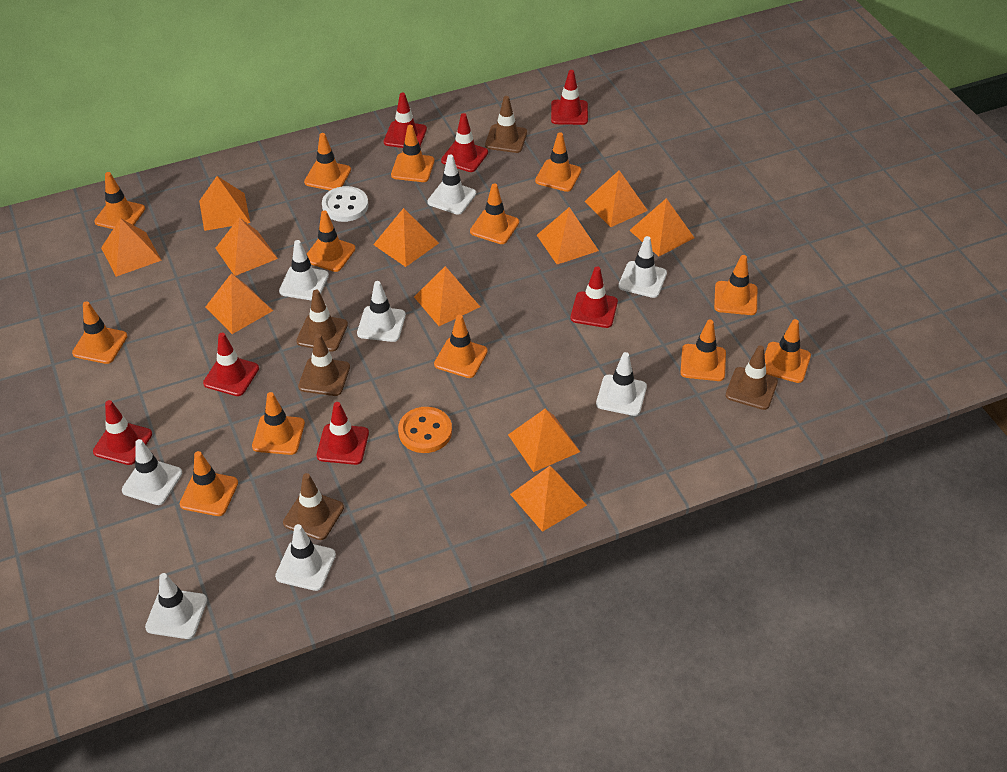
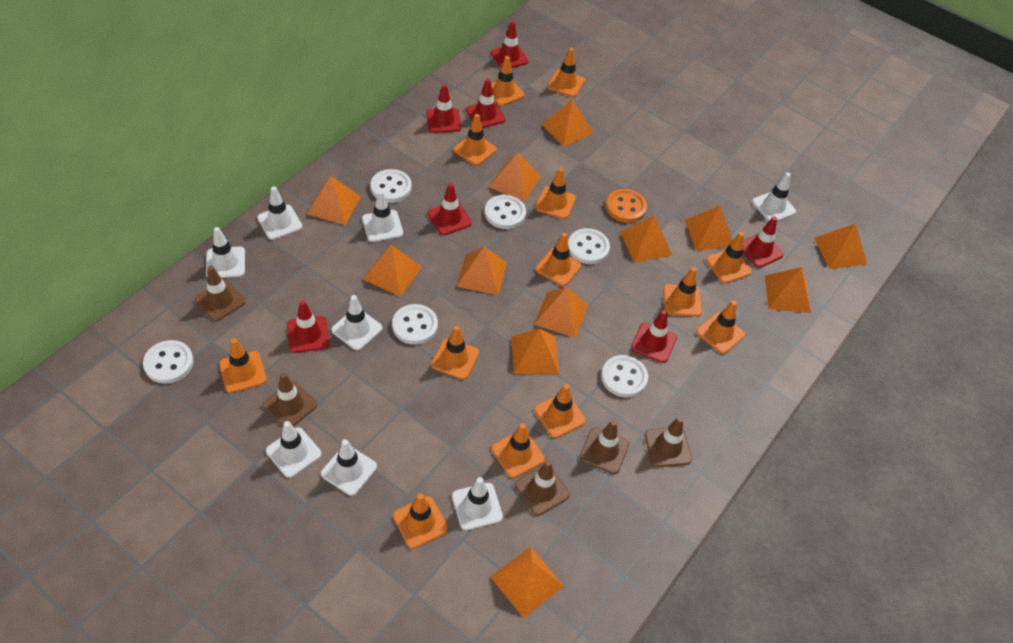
orange pyramid: 11 -> 12
white button: 1 -> 6

